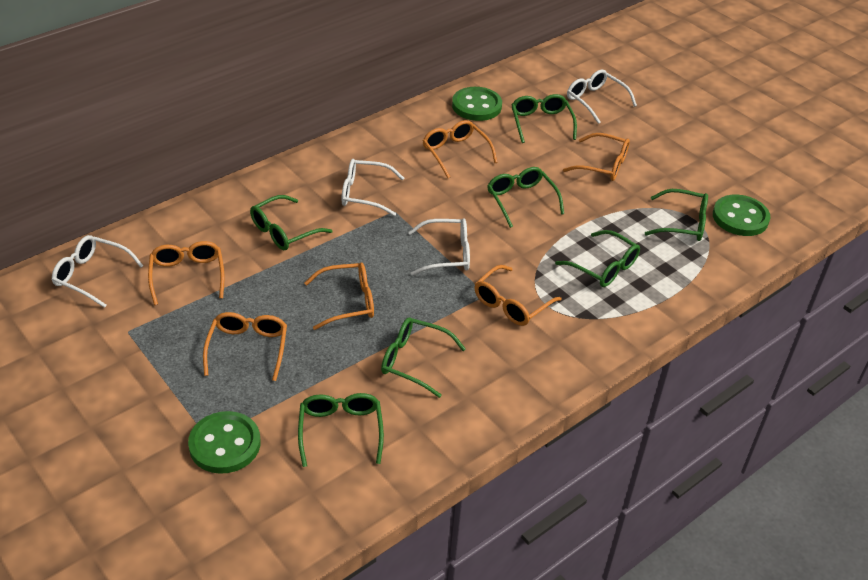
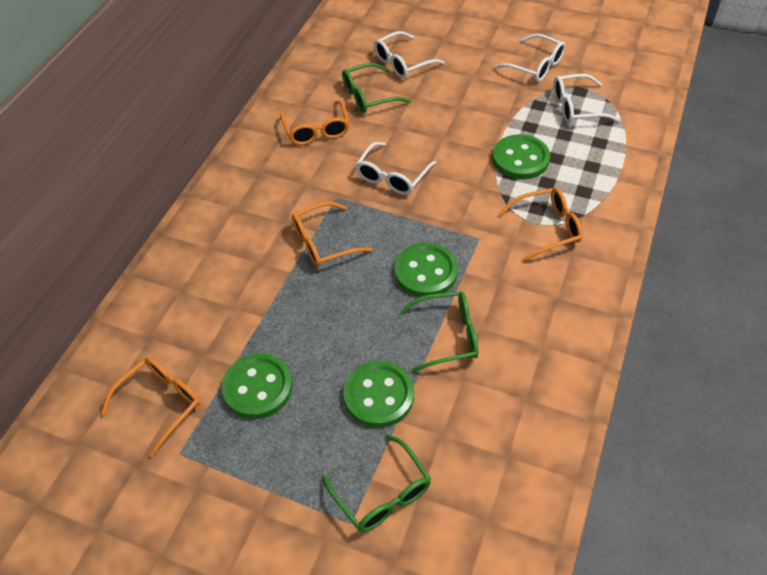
green button: 3 -> 4
green glasses: 7 -> 3
orange glasses: 6 -> 4

